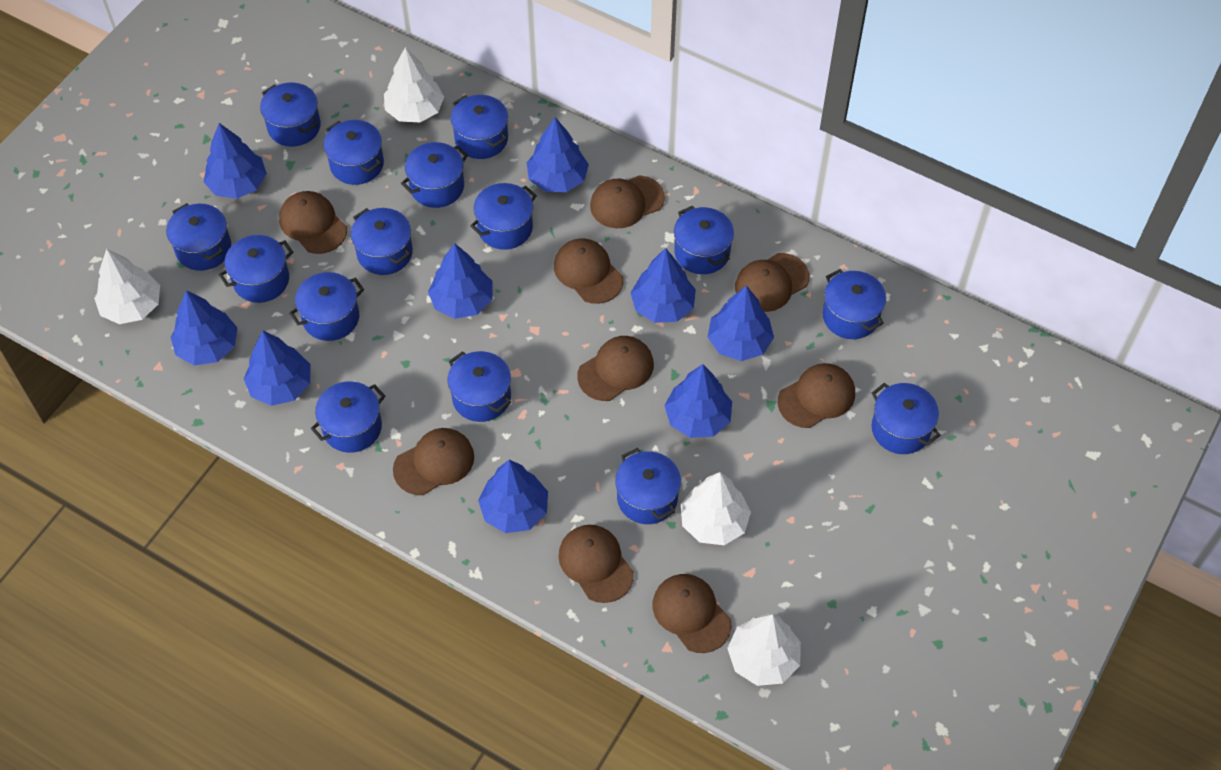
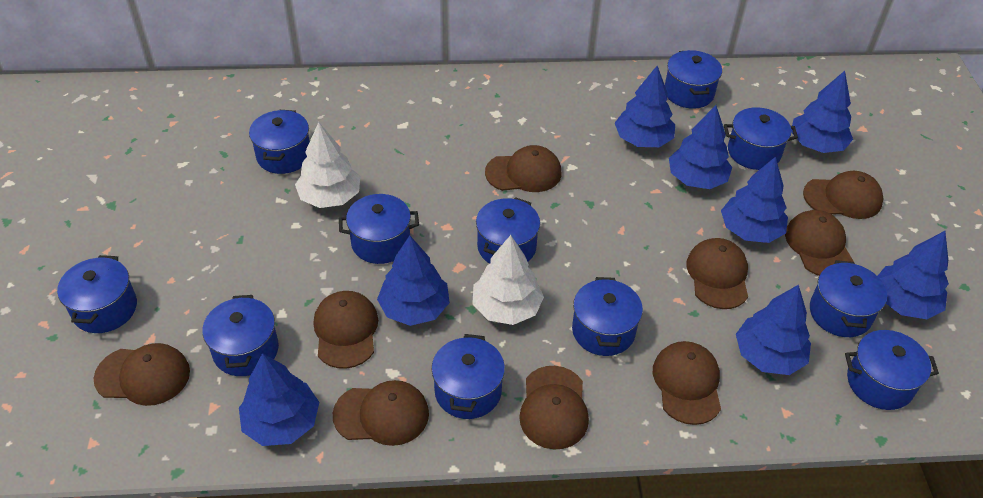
blue pot: 15 -> 11
blue tree: 9 -> 8
white tree: 4 -> 2

